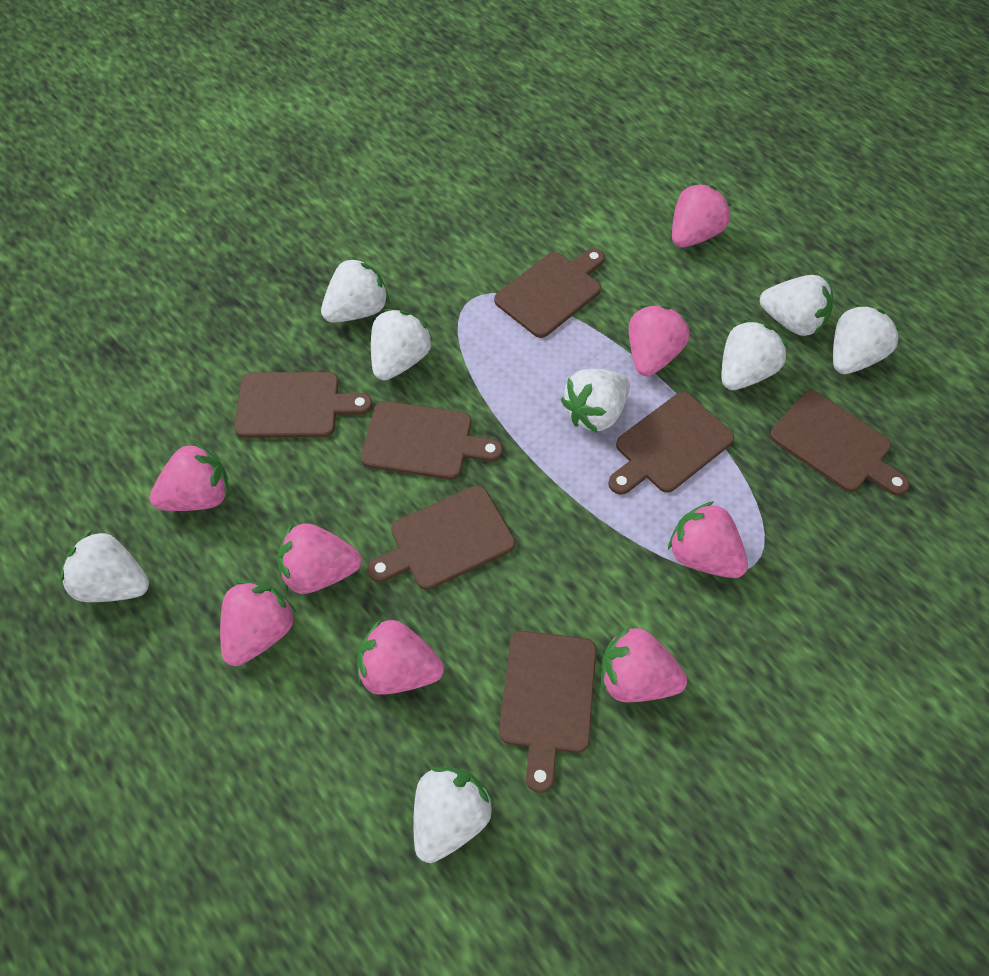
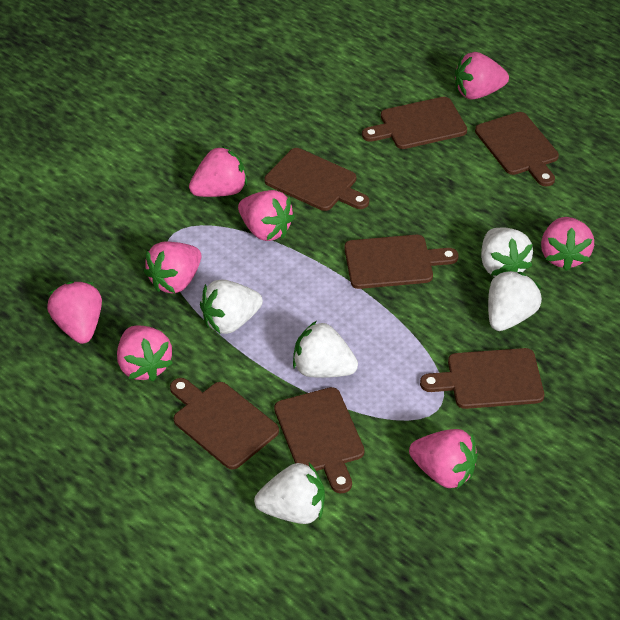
white strawberry: 8 -> 5

